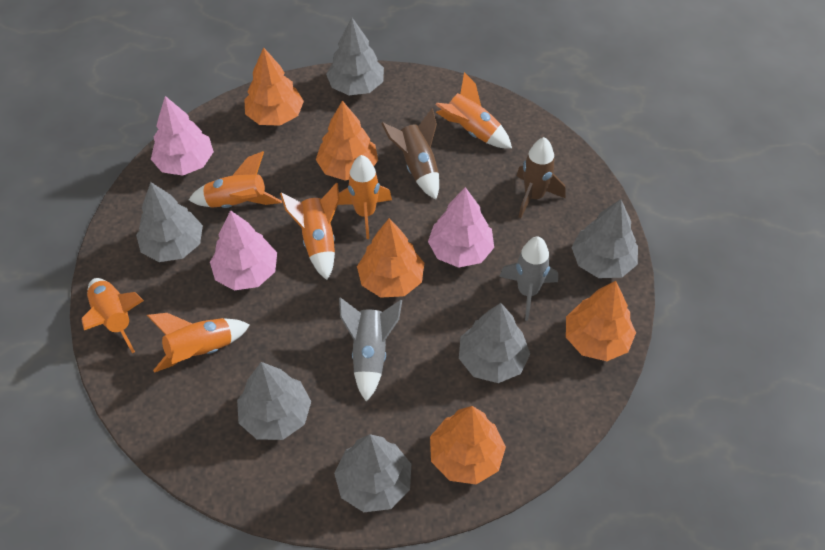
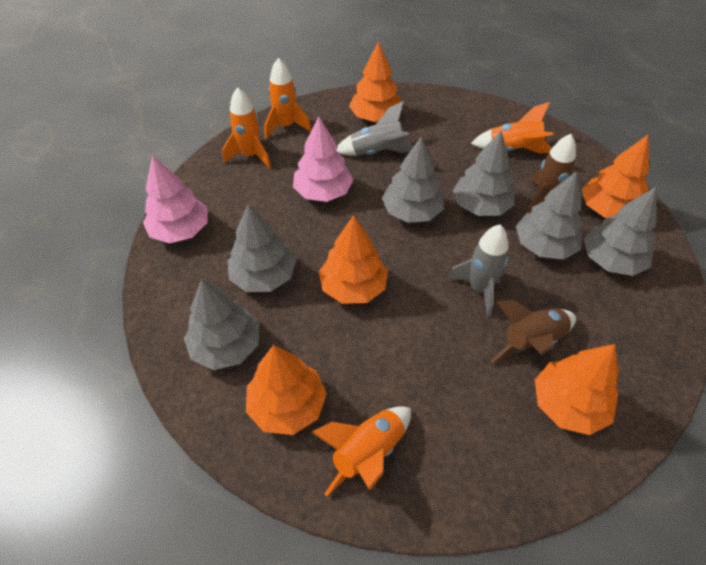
orange rocket: 6 -> 4
pink tree: 3 -> 2

